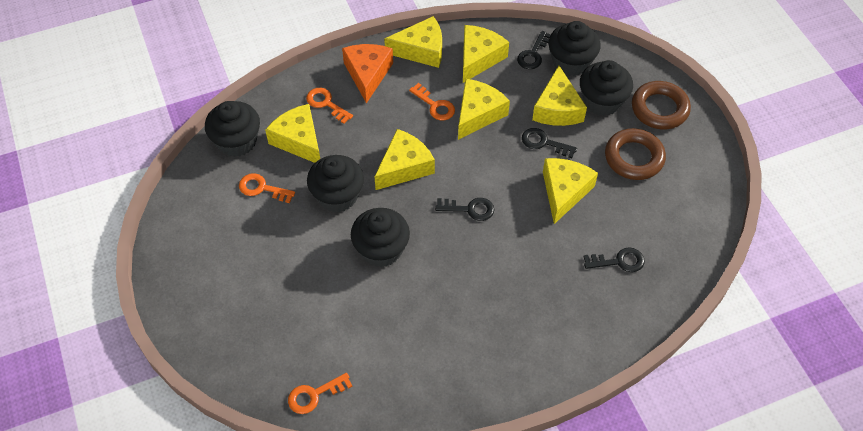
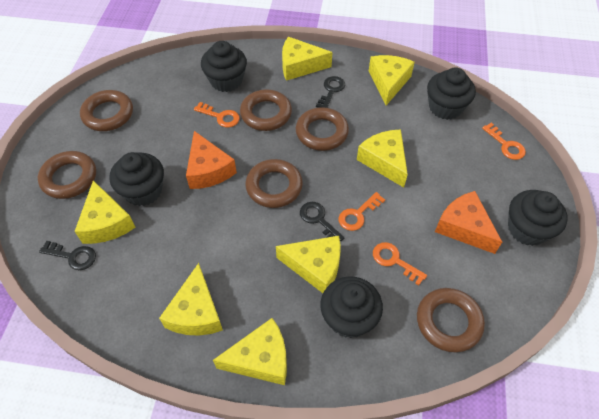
black key: 4 -> 3
brown ring: 2 -> 6
orange cheese: 1 -> 2

